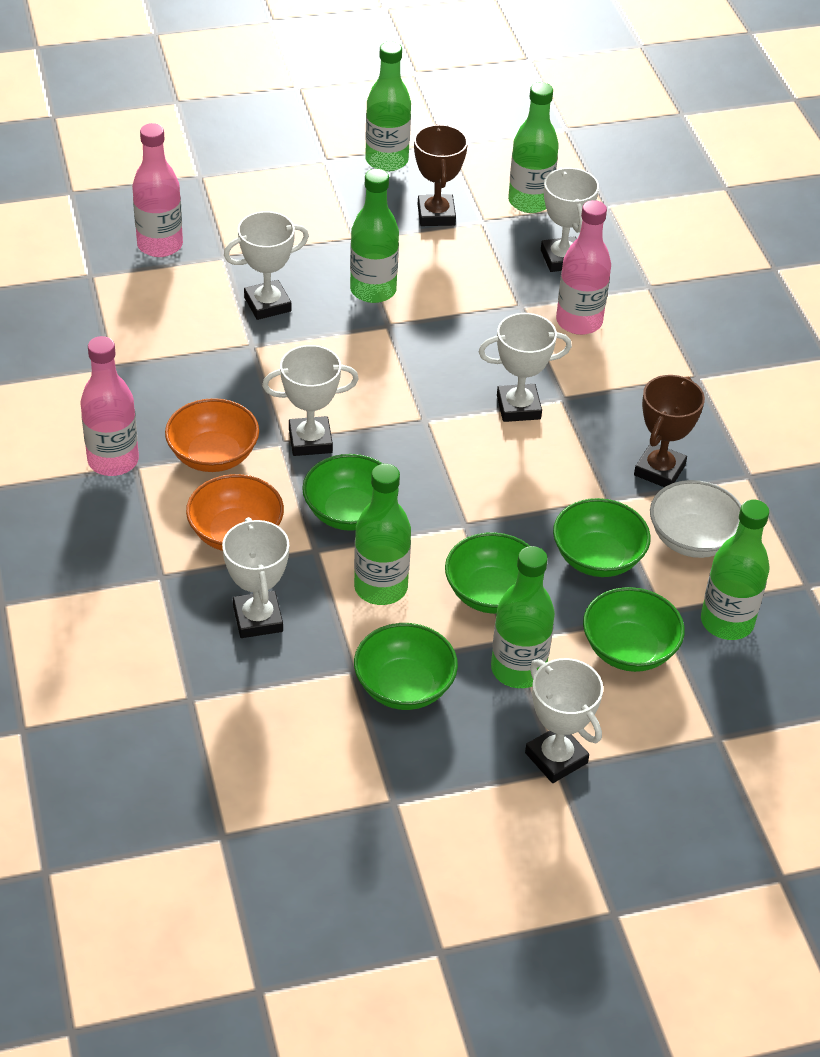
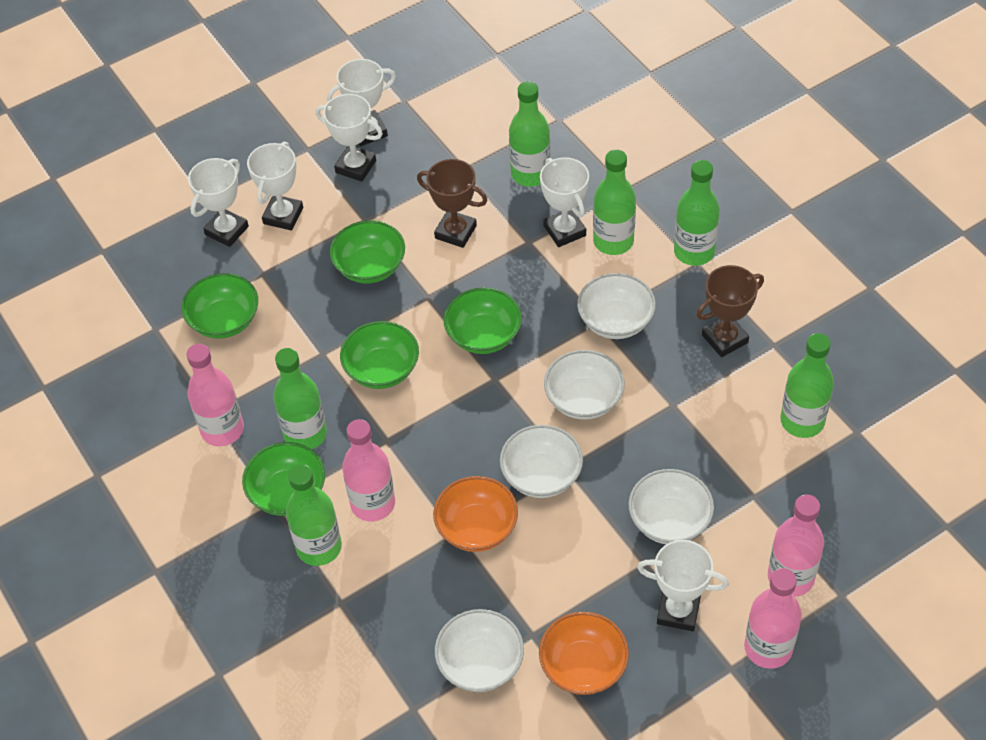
pink bottle: 3 -> 4
white bowl: 1 -> 5

